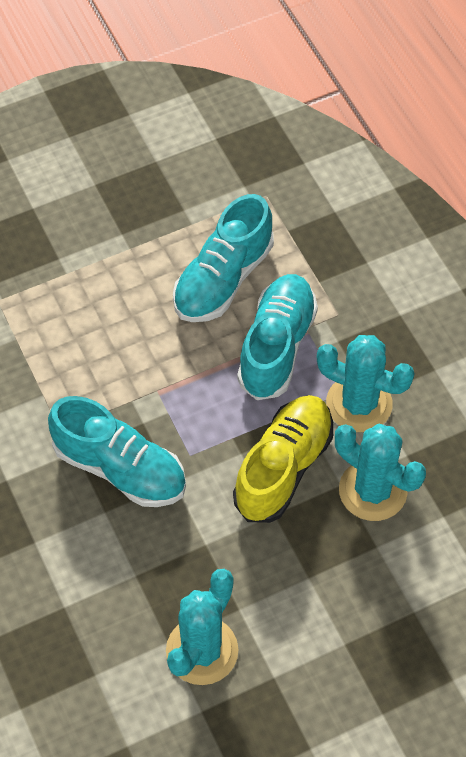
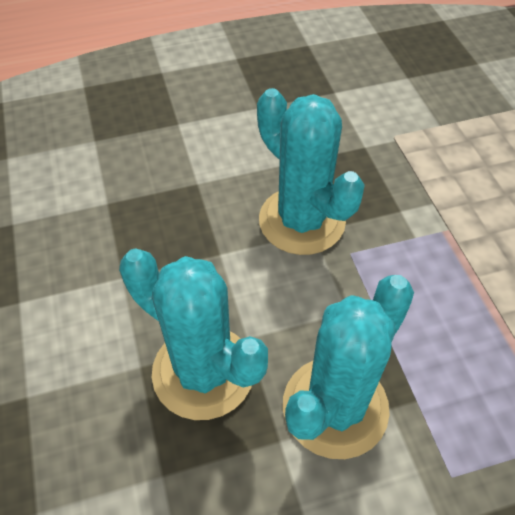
turquoise shoe: 3 -> 0
yellow shoe: 1 -> 0

